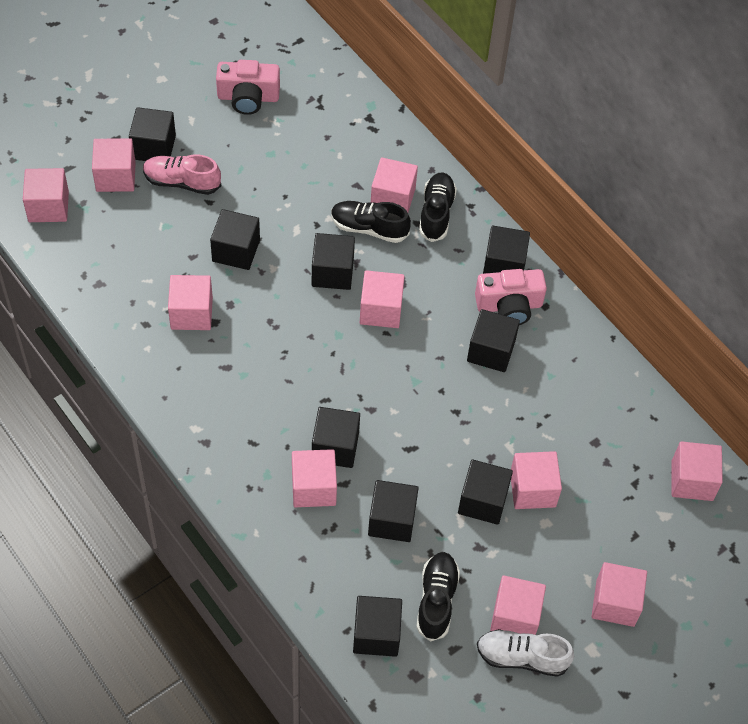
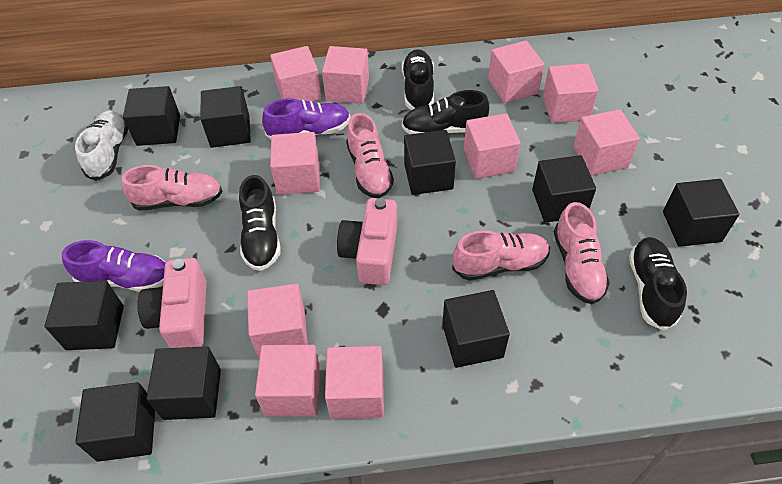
black shoe: 3 -> 4
pink shoe: 1 -> 4
purple shoe: 0 -> 2

